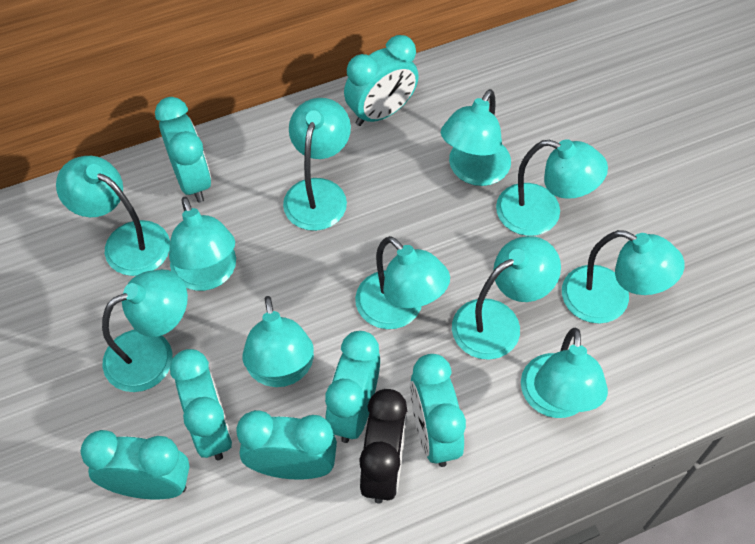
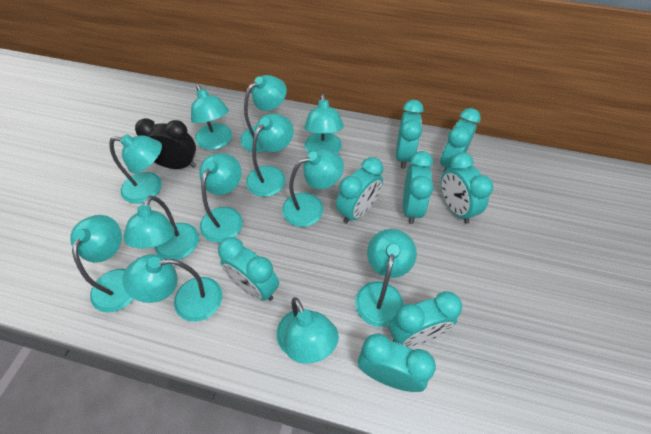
turquoise clock: 7 -> 8
turquoise lamp: 11 -> 12

